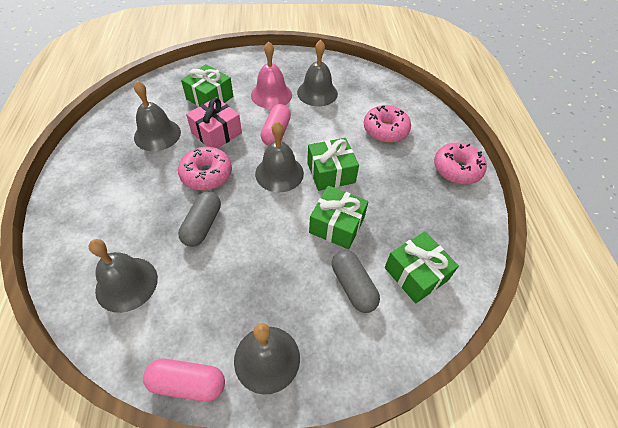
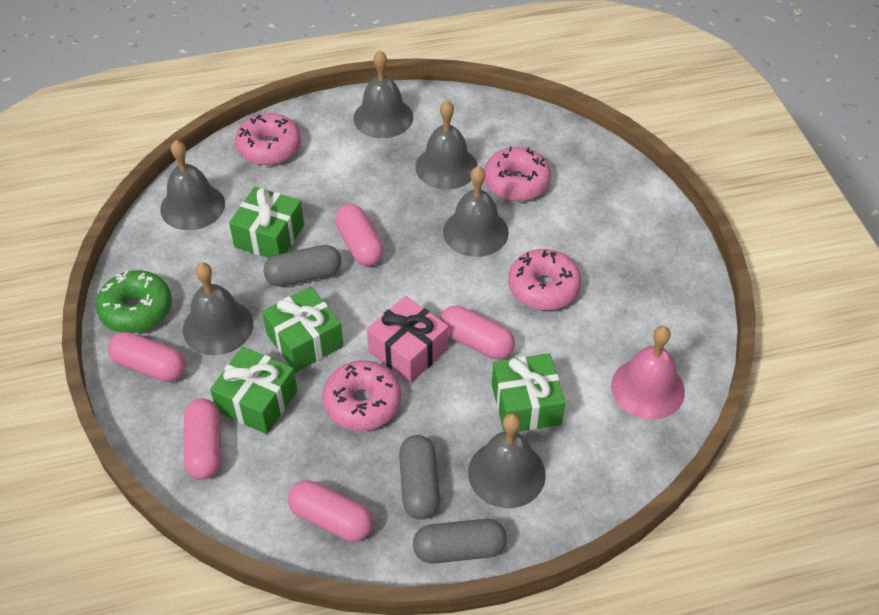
green donut: 0 -> 1
grey bell: 5 -> 6
grey capsule: 2 -> 3
pink capsule: 2 -> 5
pink donut: 3 -> 4

